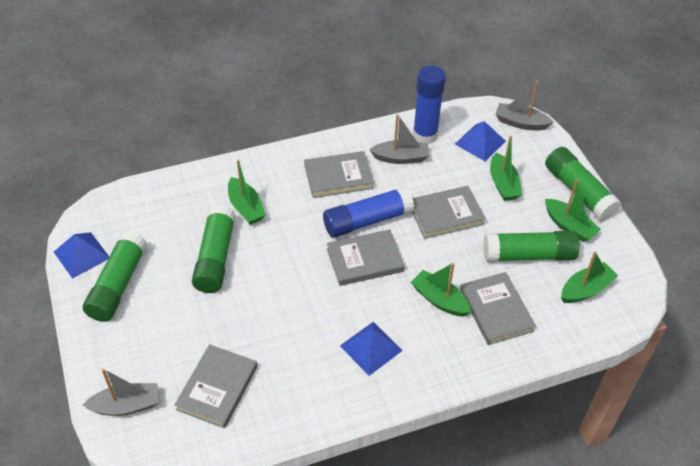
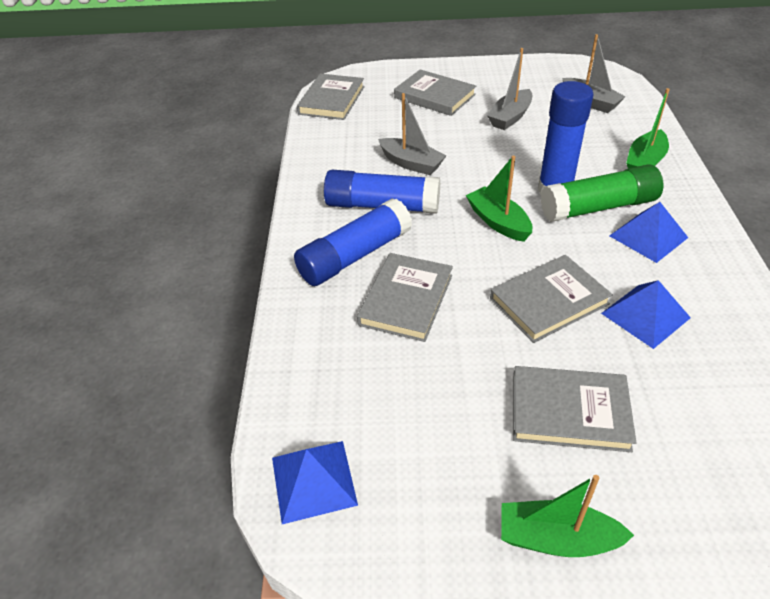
blue glue stick: 2 -> 3
green boat: 5 -> 3
green glue stick: 4 -> 1

